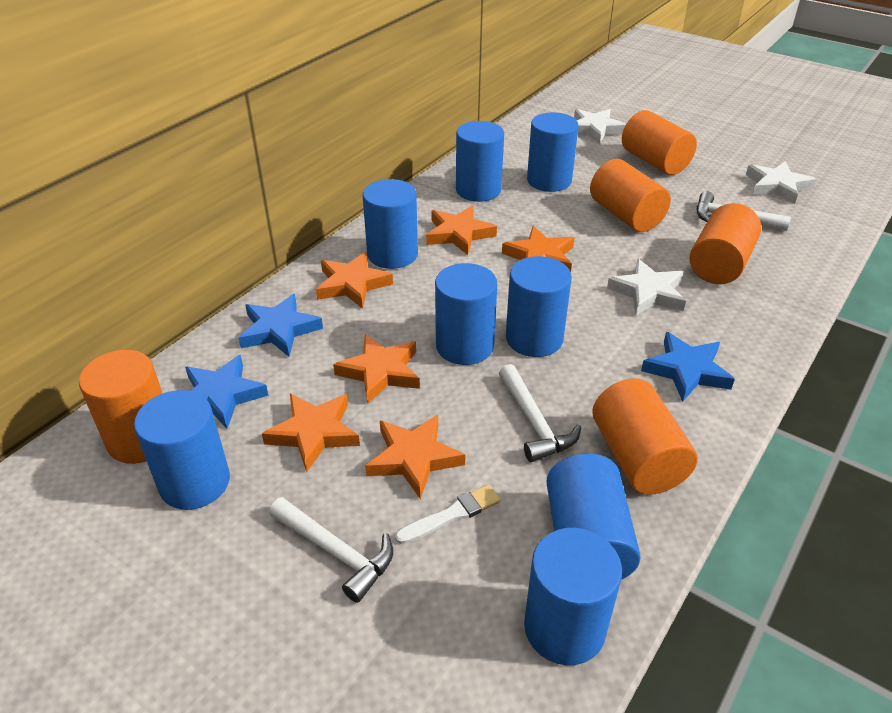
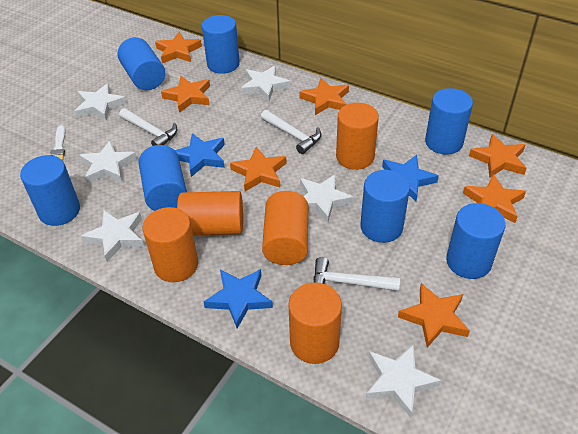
blue cylinder: 8 -> 7
orange star: 6 -> 7
white star: 3 -> 6

